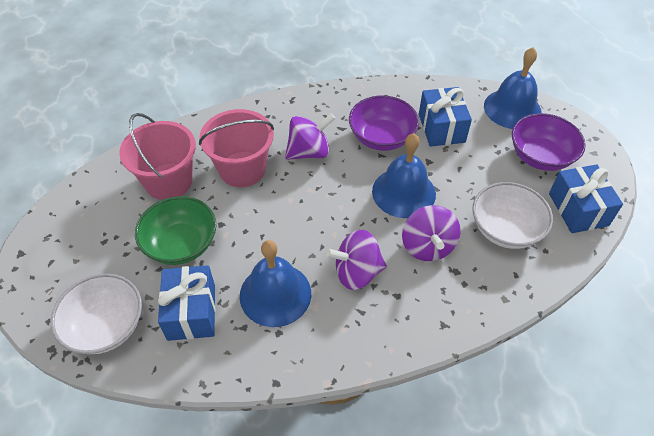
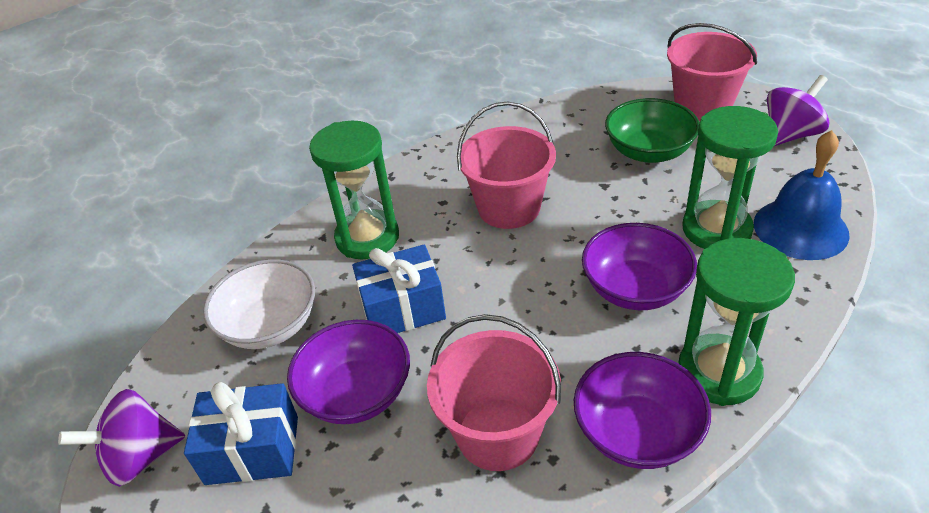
blue bell: 3 -> 1
blue gift: 3 -> 2
green hourglass: 0 -> 3
pink bucket: 2 -> 3
purple bowl: 2 -> 3
purple spinning top: 3 -> 2
white bowl: 2 -> 1

